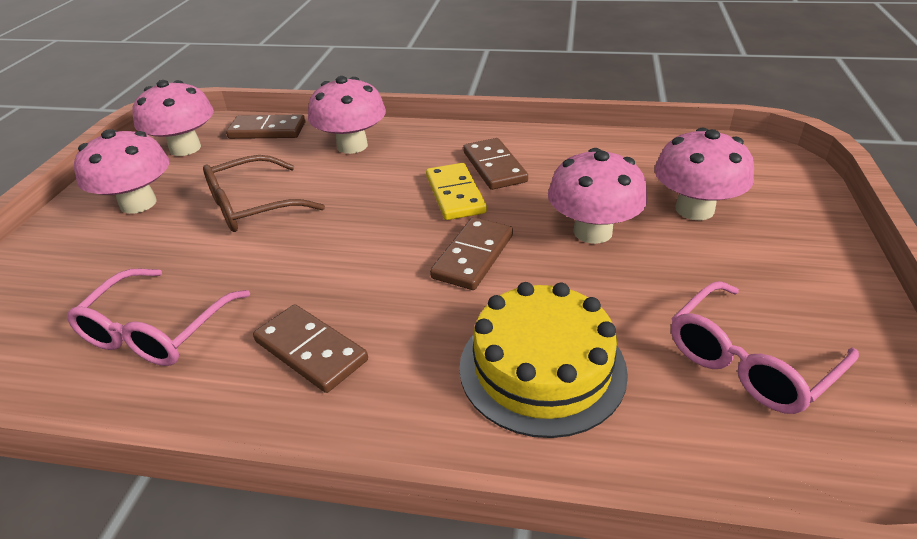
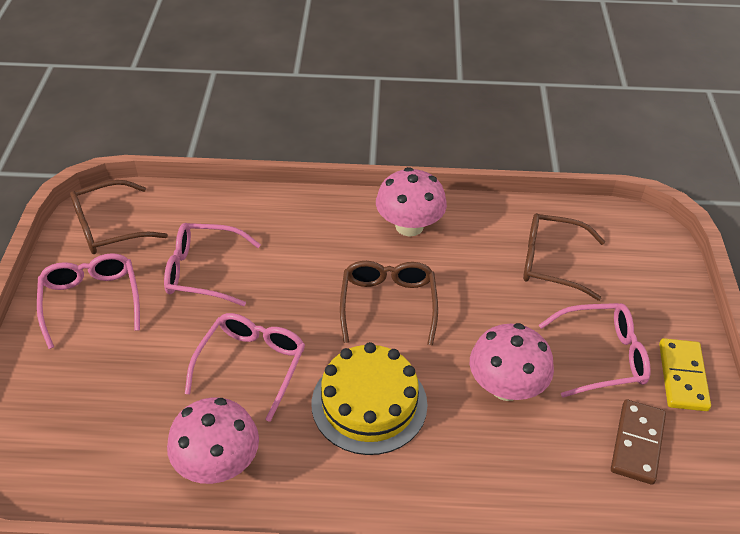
brown domino: 4 -> 1
brown glasses: 1 -> 3
pink glasses: 2 -> 4
pink mushroom: 5 -> 3

